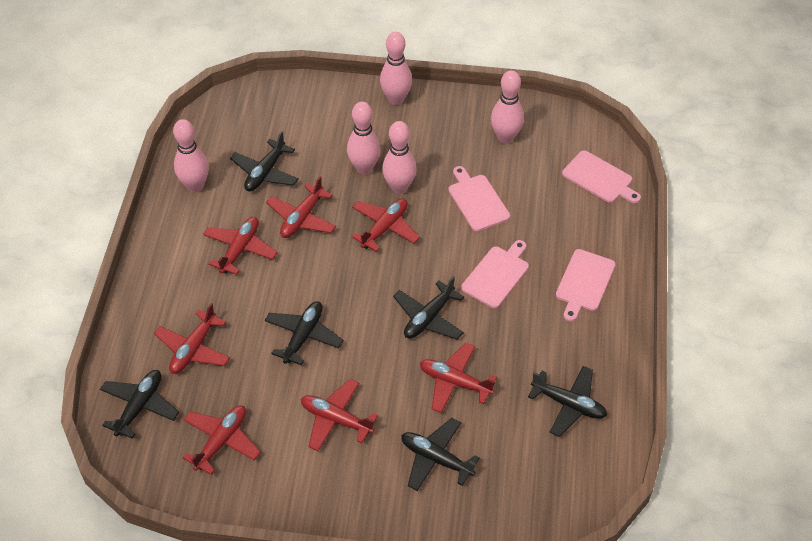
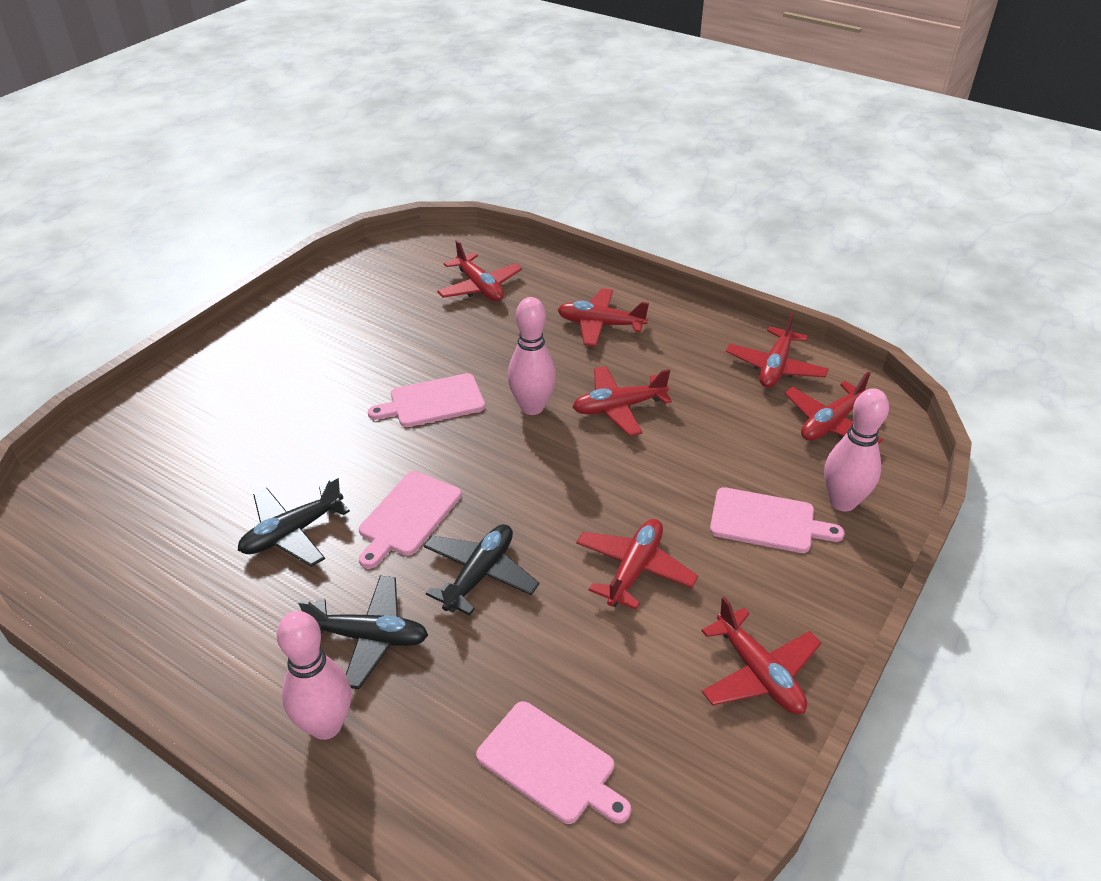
black plane: 6 -> 3
pink bowling pin: 5 -> 3

